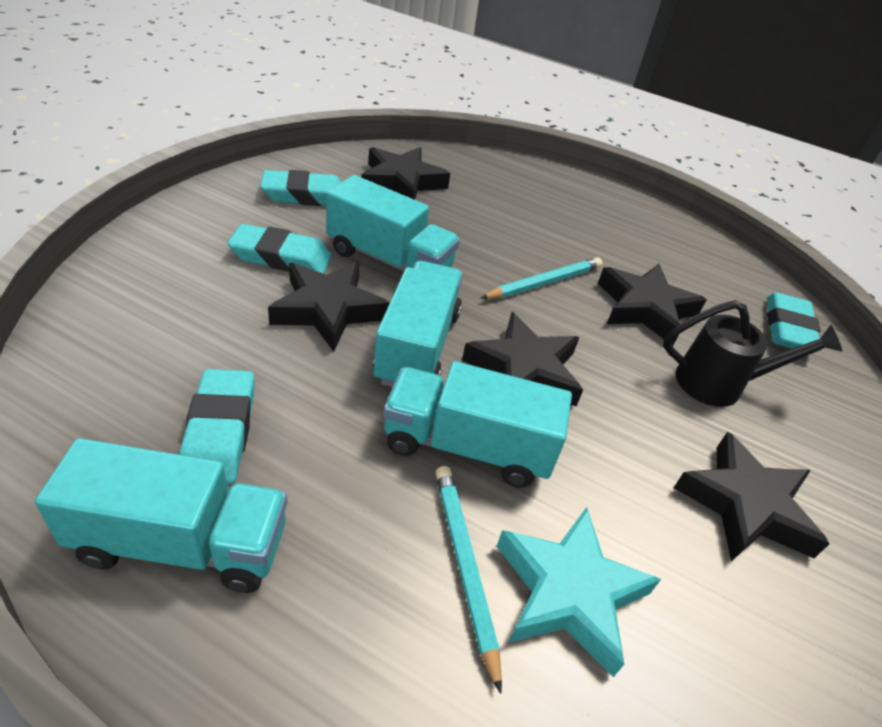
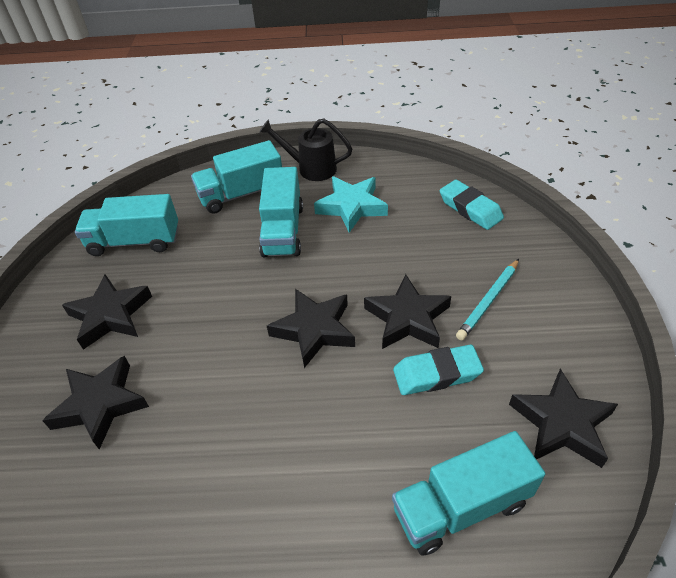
turquoise eraser: 4 -> 2
turquoise pencil: 2 -> 1

